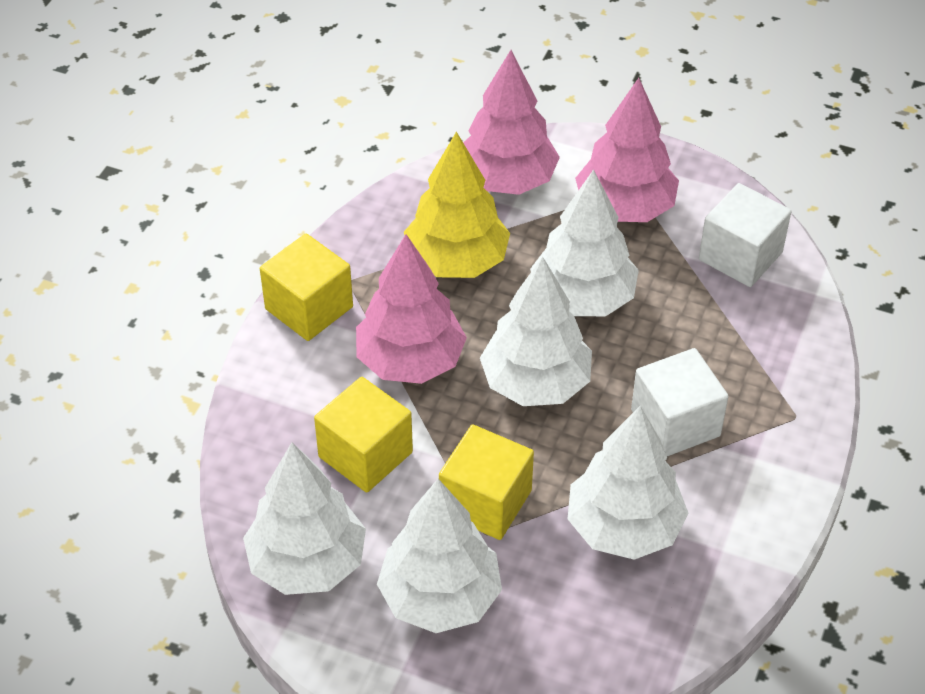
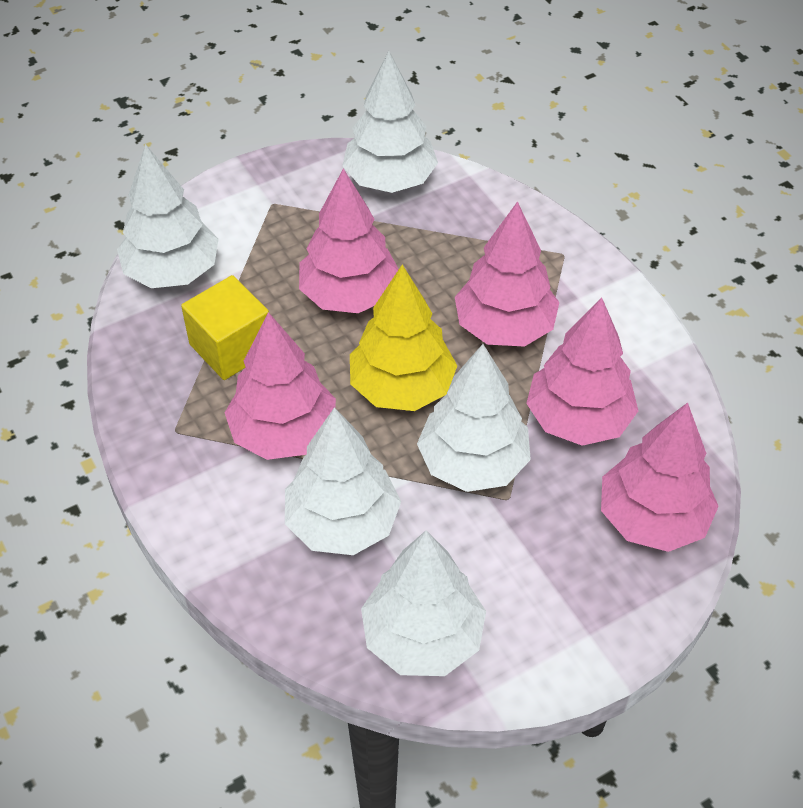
pink tree: 3 -> 5
white cube: 2 -> 0
yellow cube: 3 -> 1

